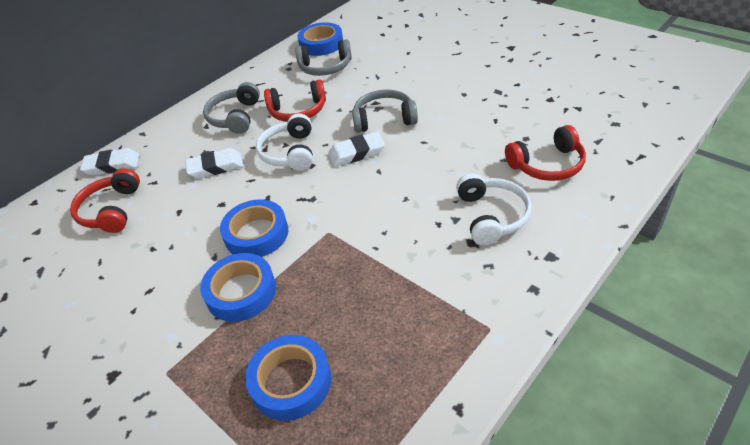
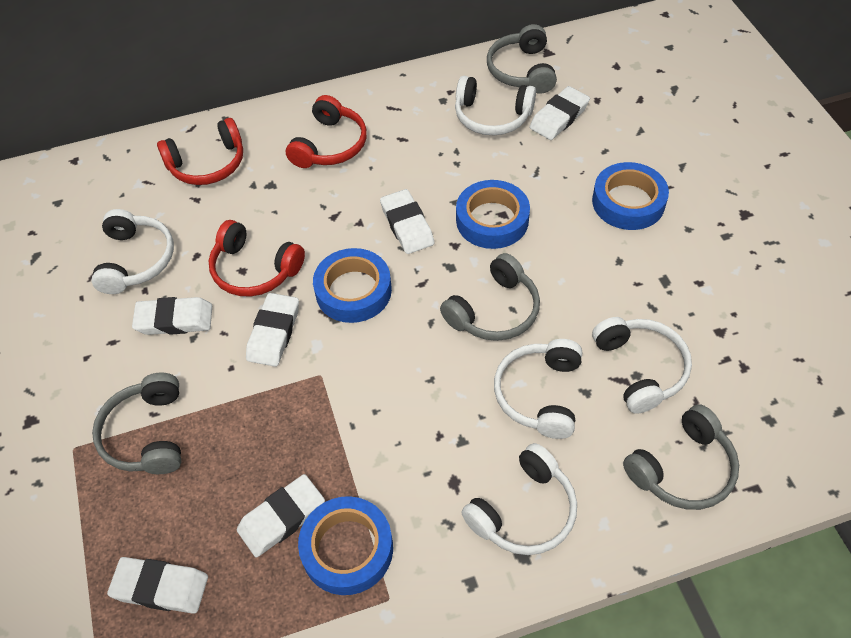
grey headphones: 3 -> 4
white eraser: 3 -> 6
white headphones: 2 -> 5

